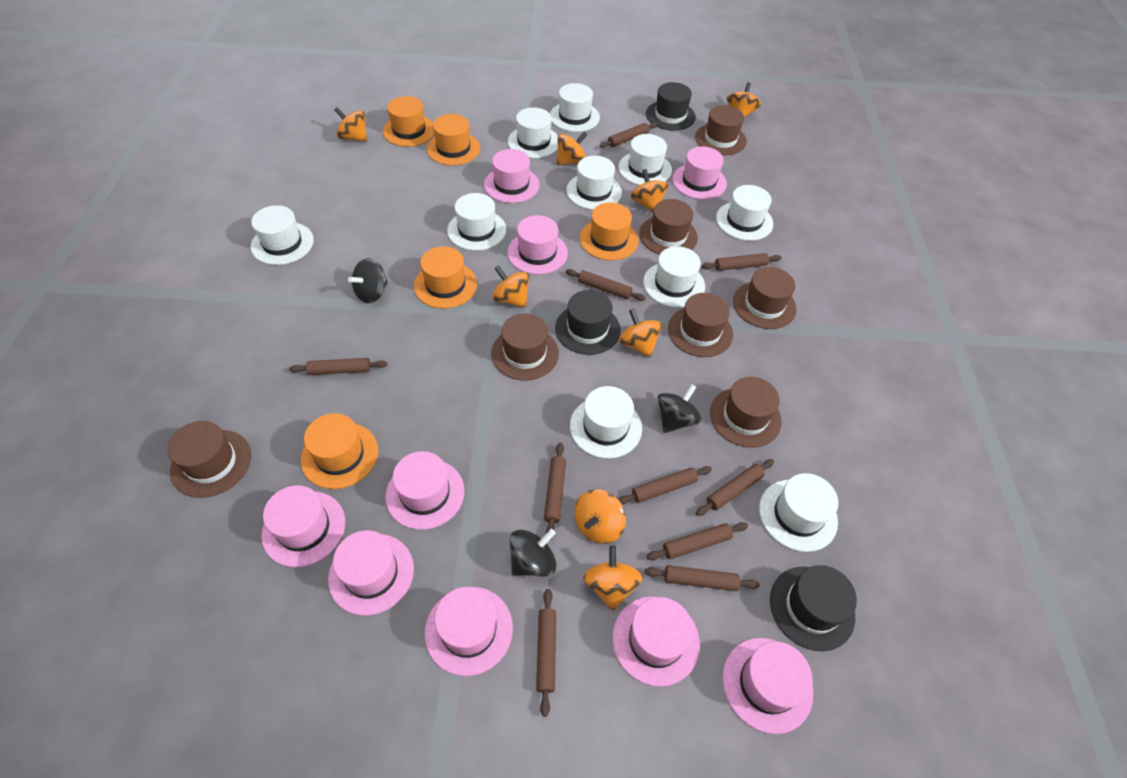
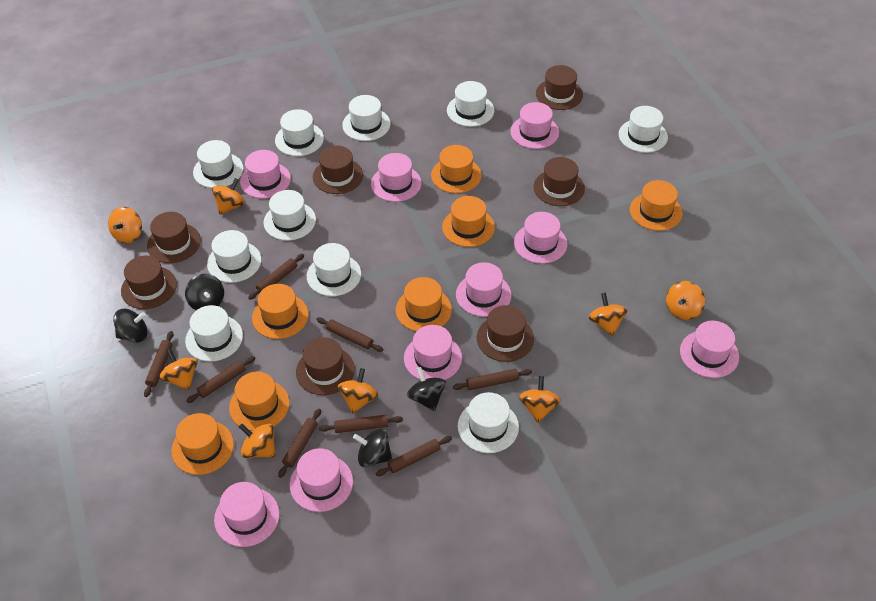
black hat: 3 -> 0
black spinning top: 3 -> 4
brown rolling pin: 10 -> 8
orange hat: 5 -> 7

